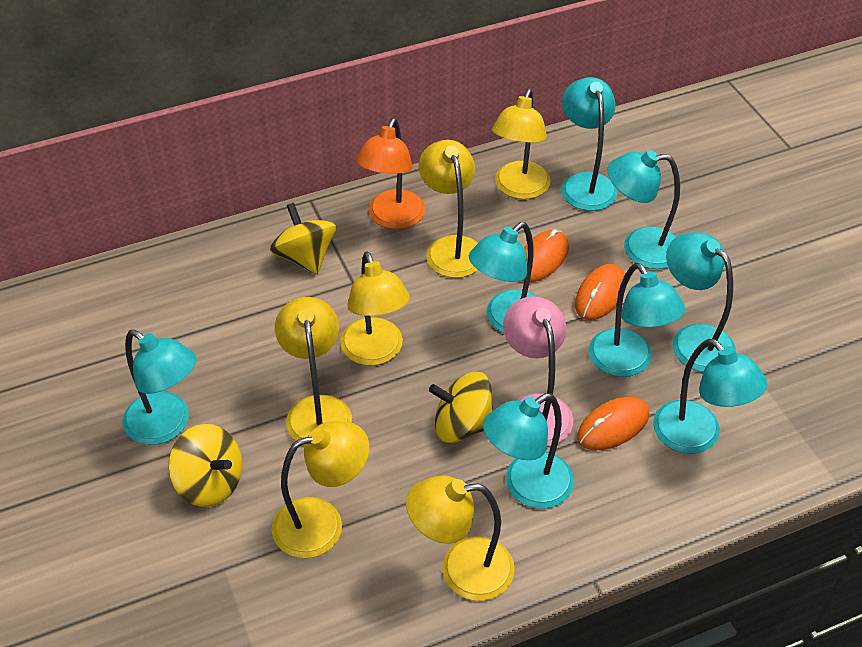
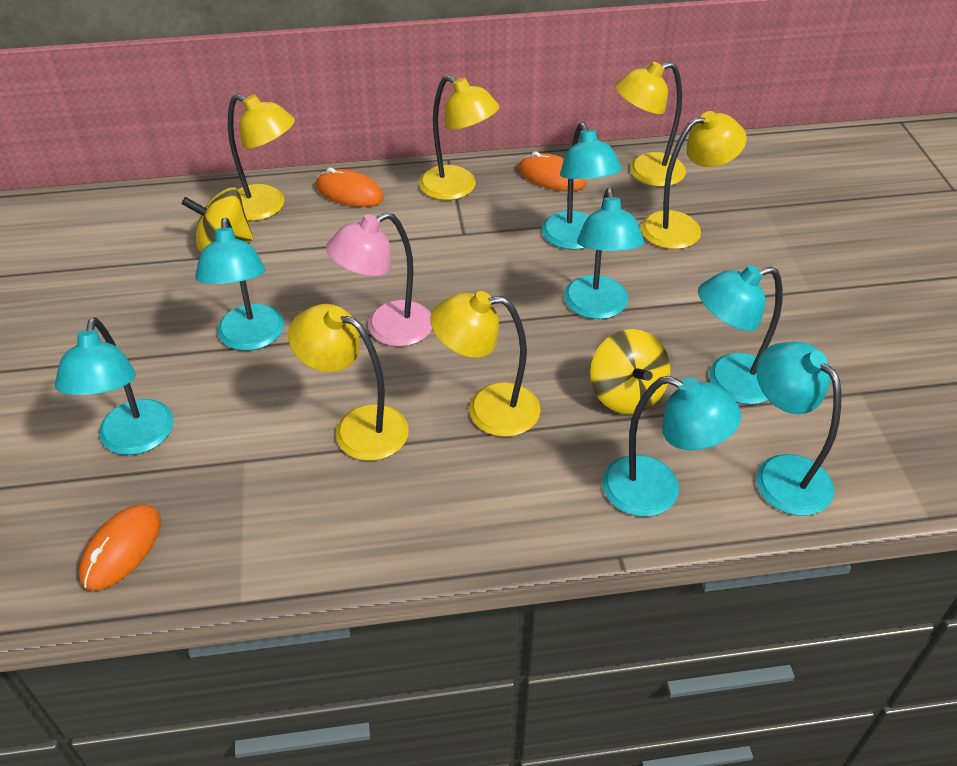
orange lamp: 1 -> 0
turquoise lamp: 8 -> 7
yellow spinning top: 3 -> 2

